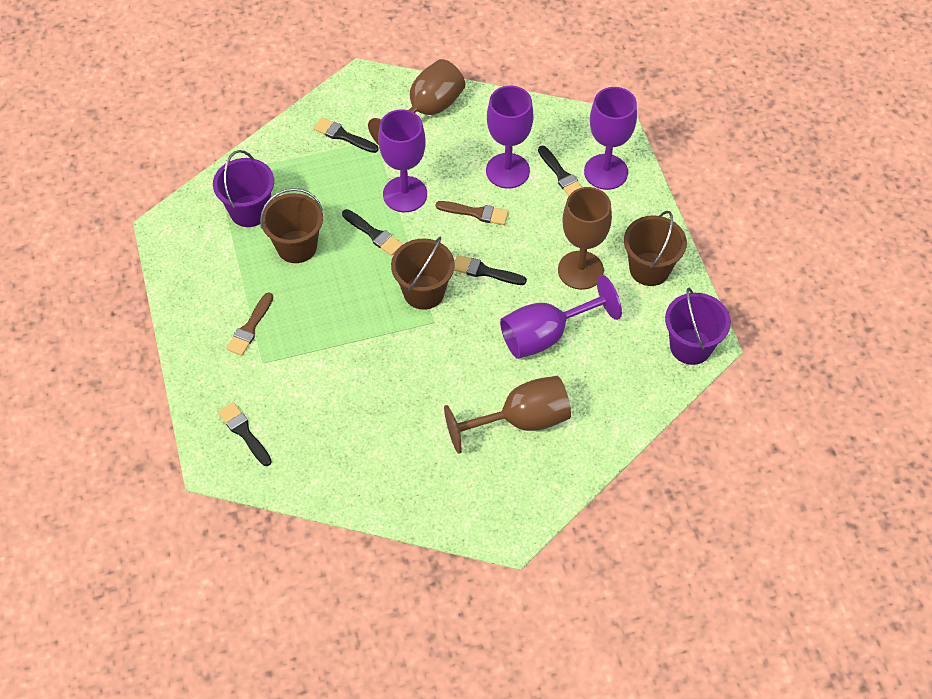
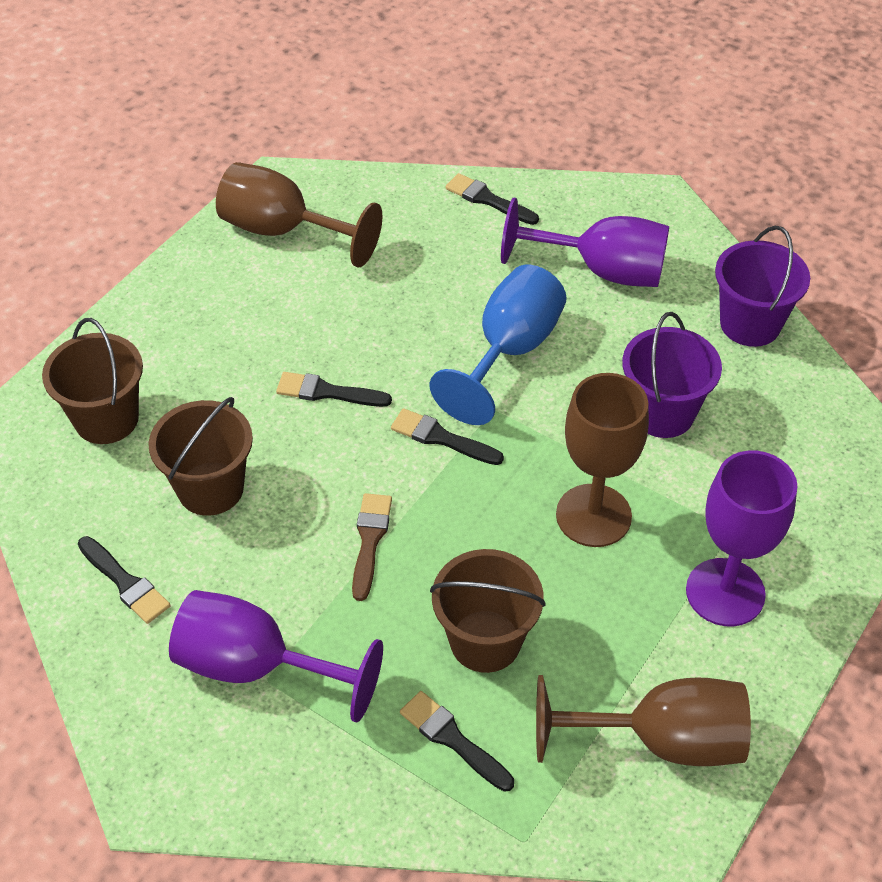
blue goblet: 0 -> 1
brown brush: 2 -> 1
purple goblet: 4 -> 3

